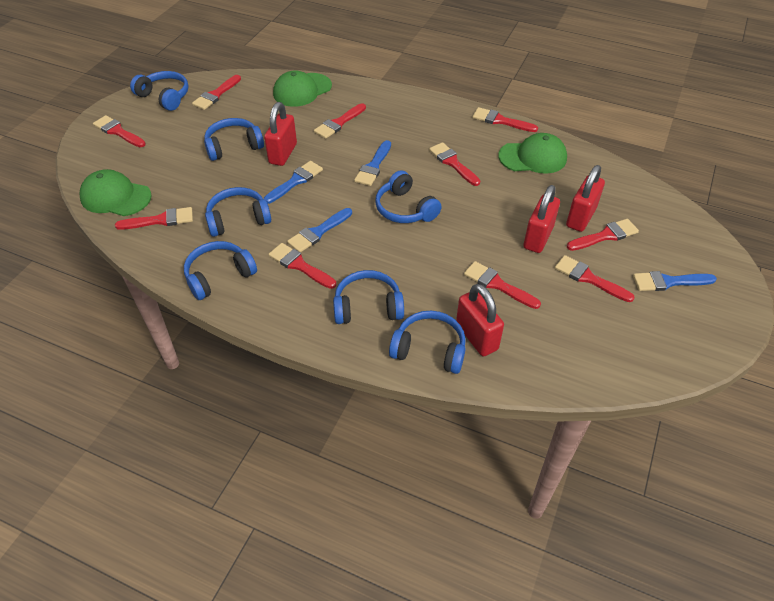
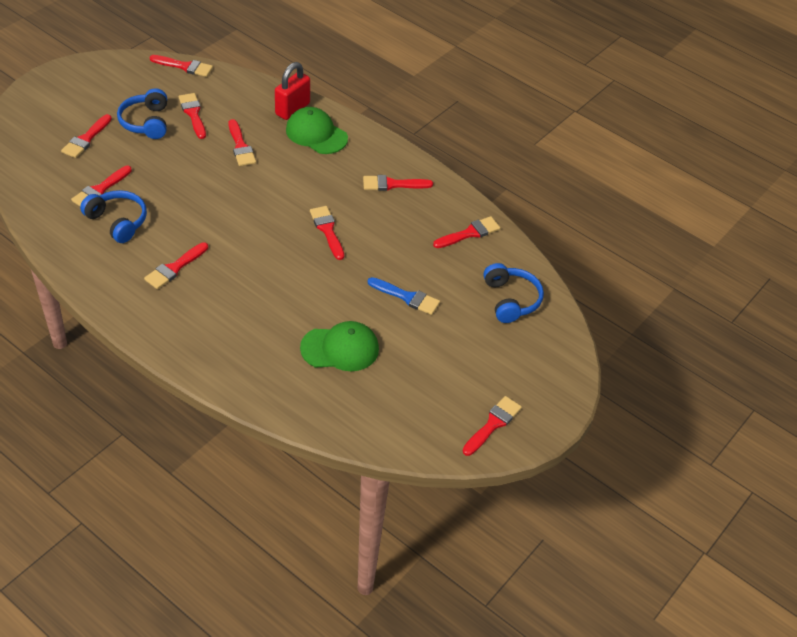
blue brush: 4 -> 1
blue headphones: 7 -> 3
green cap: 3 -> 2
red padlock: 4 -> 1

